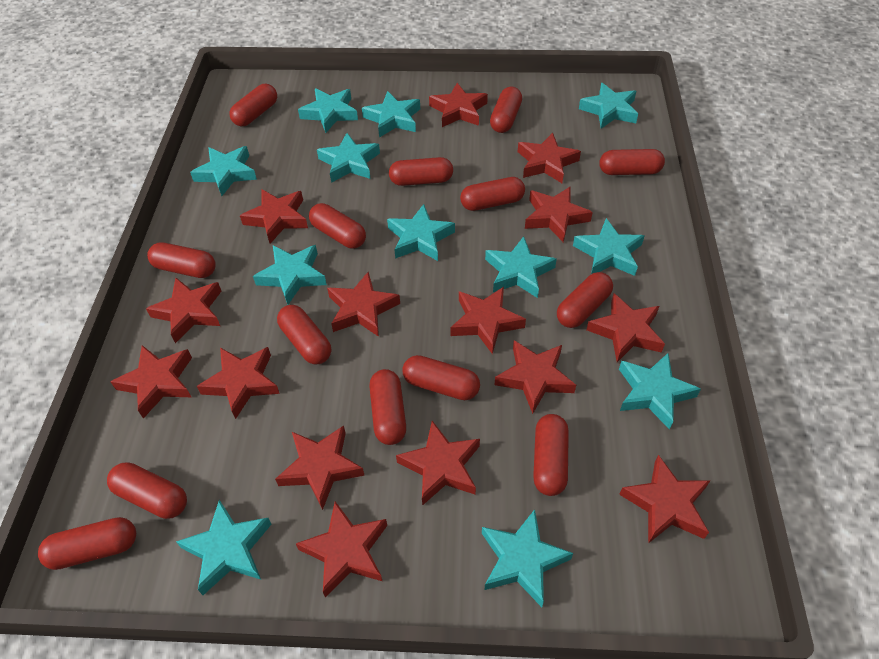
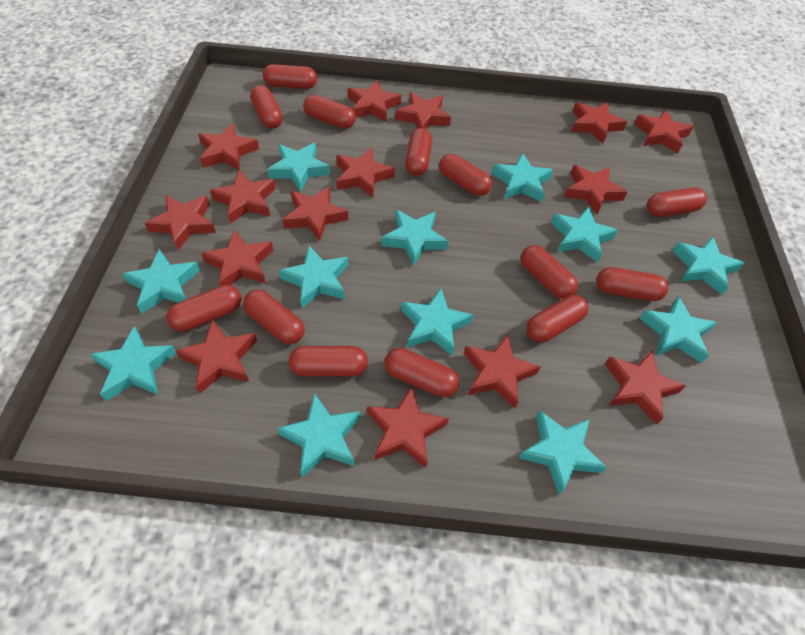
red capsule: 14 -> 13

